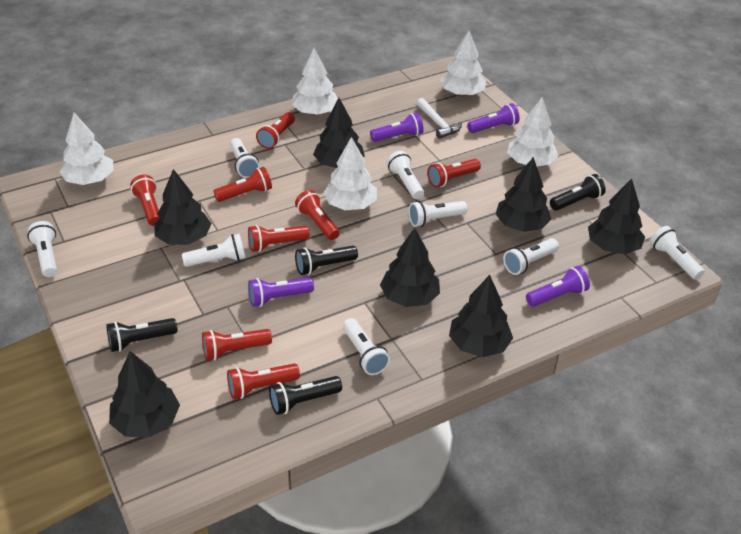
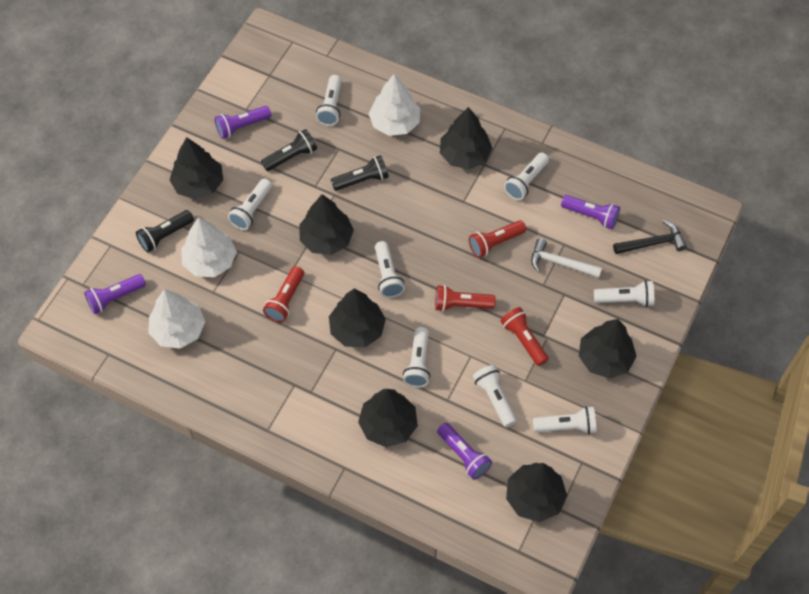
black flashlight: 4 -> 3
black hammer: 0 -> 1
red flashlight: 8 -> 4
white tree: 5 -> 3

